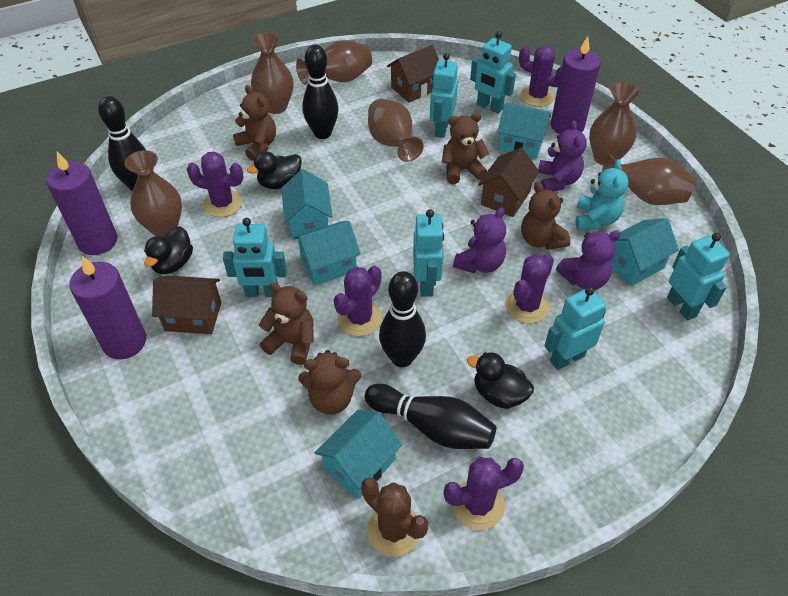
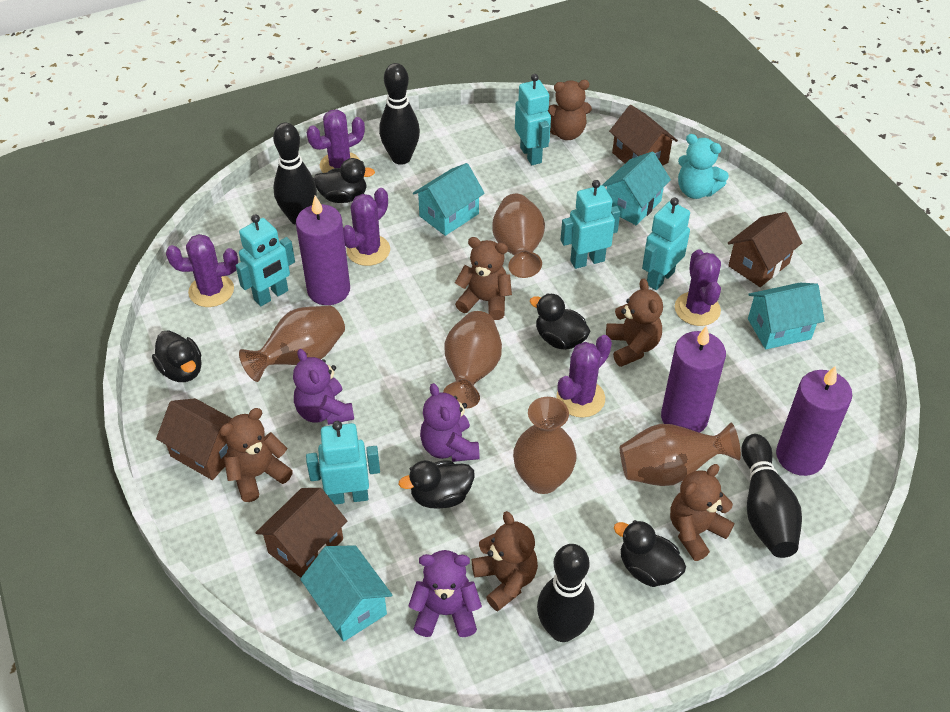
black duck: 3 -> 5
brown cactus: 1 -> 0
brown house: 3 -> 4
brown teddy bear: 5 -> 6
brown vase: 6 -> 5
turquoise house: 5 -> 4
turquoise robot: 6 -> 5

